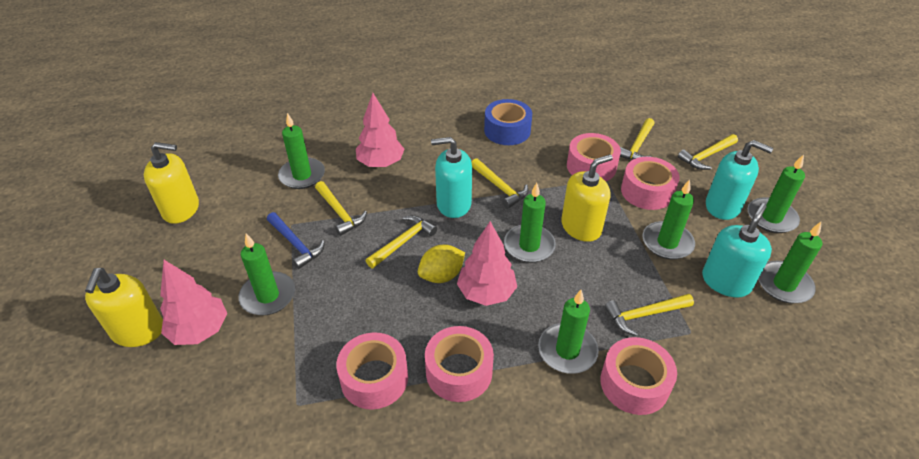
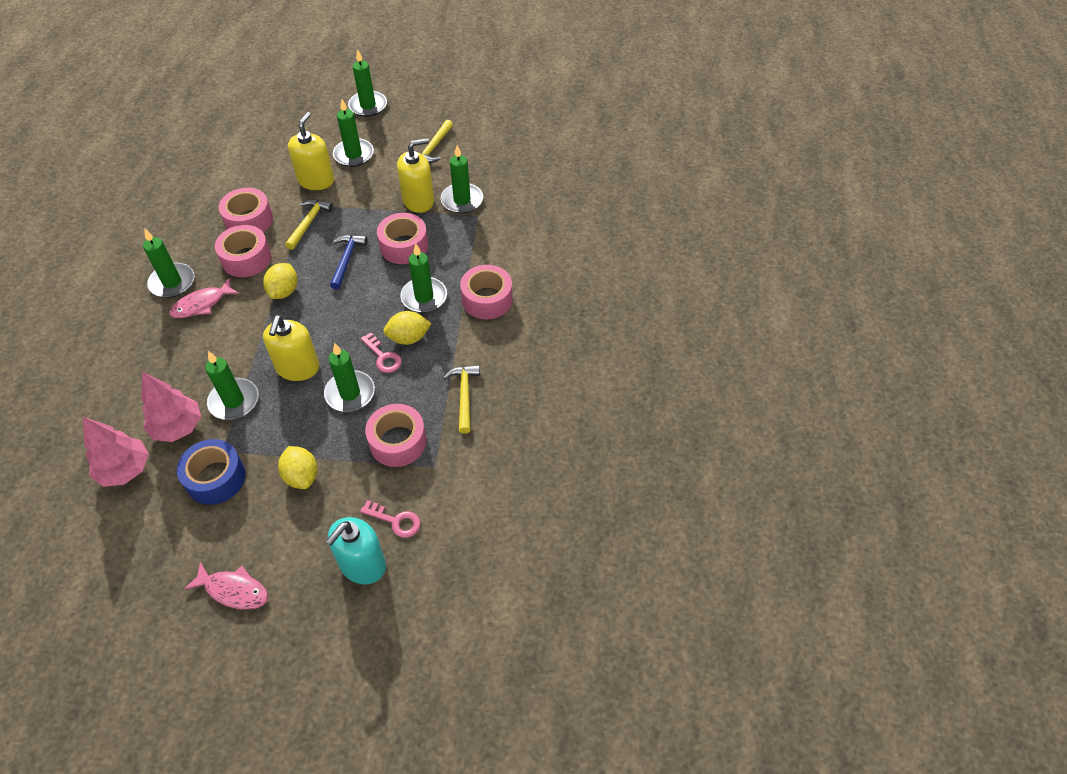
pink fish: 0 -> 2
pink key: 0 -> 2
pink tree: 3 -> 2
turquoise soap dispenser: 3 -> 1
yellow hammer: 6 -> 3
yellow lemon: 1 -> 3

